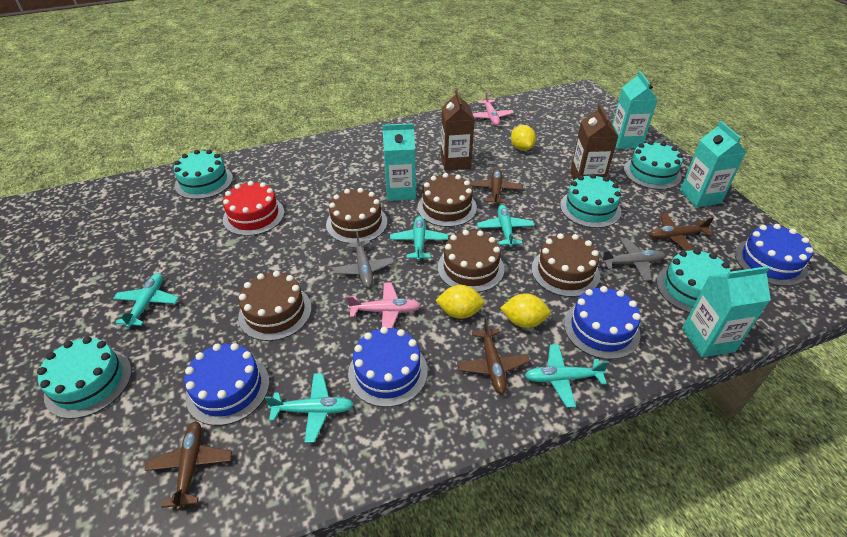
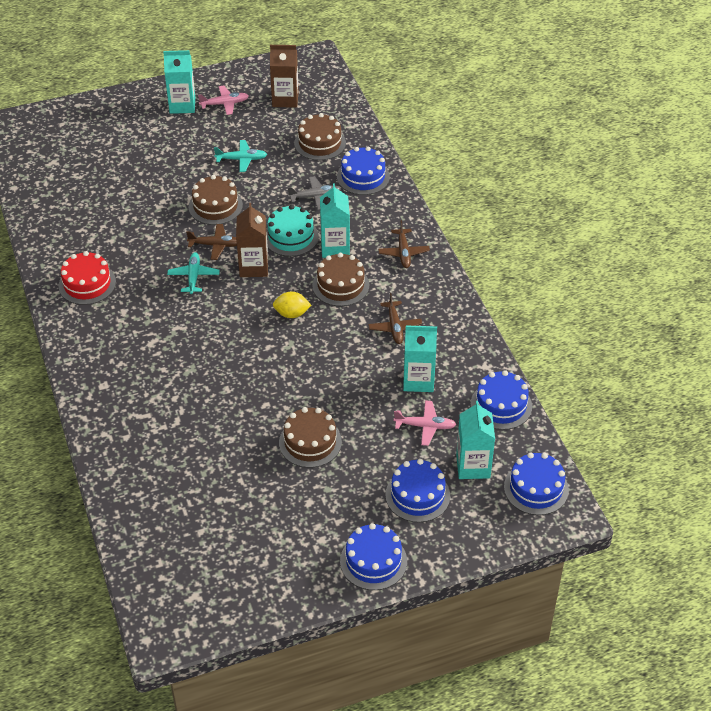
blue cake: 4 -> 5
brown cake: 5 -> 4
brown plane: 4 -> 3
grey plane: 2 -> 1
turquoise cake: 5 -> 1
turquoise plane: 5 -> 2
yellow lemon: 3 -> 1

